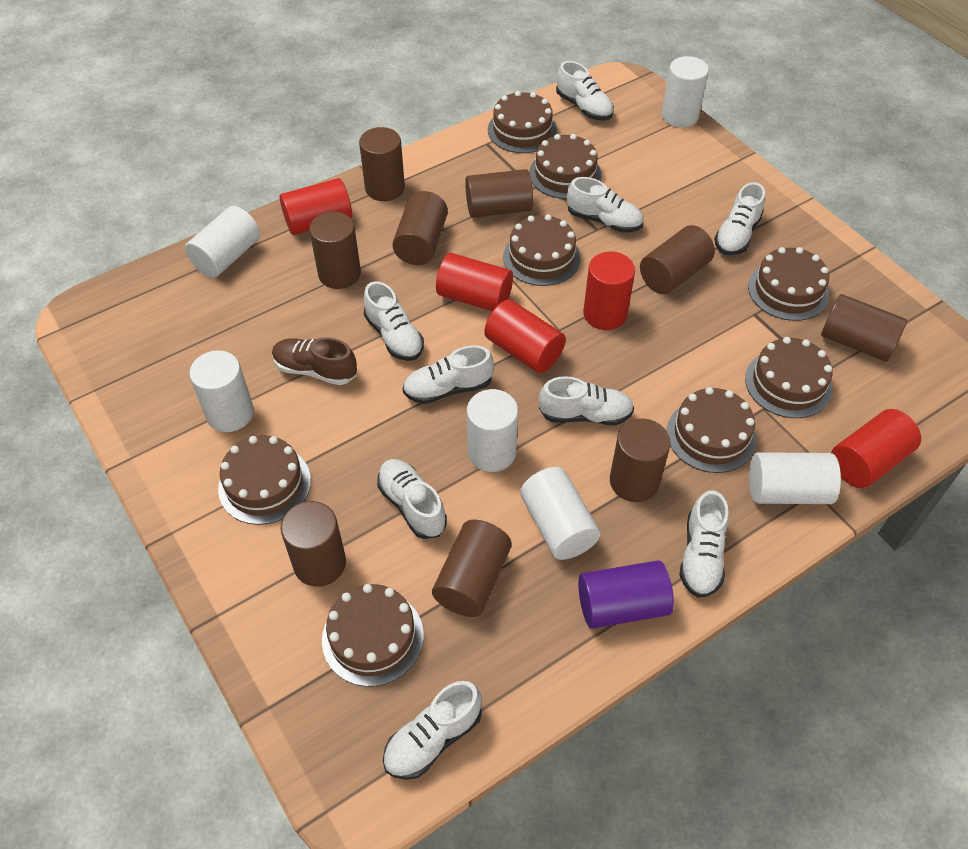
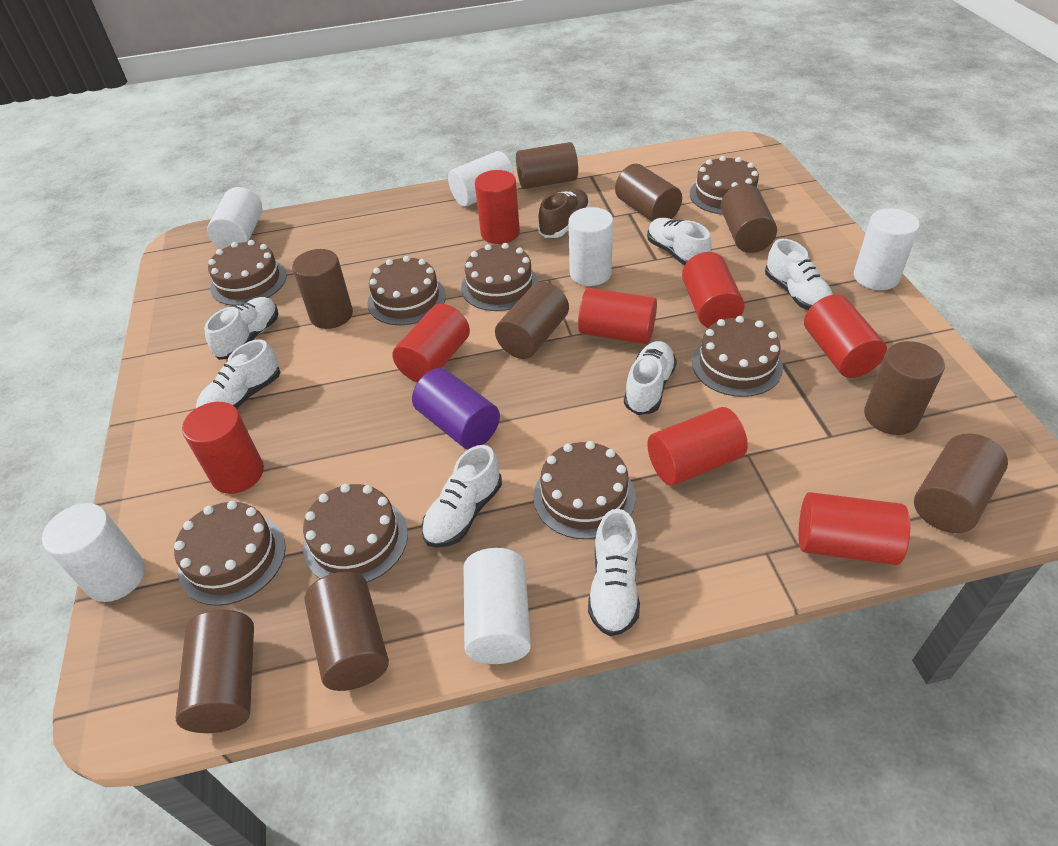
red cylinder: 5 -> 8
white shoe: 9 -> 7

